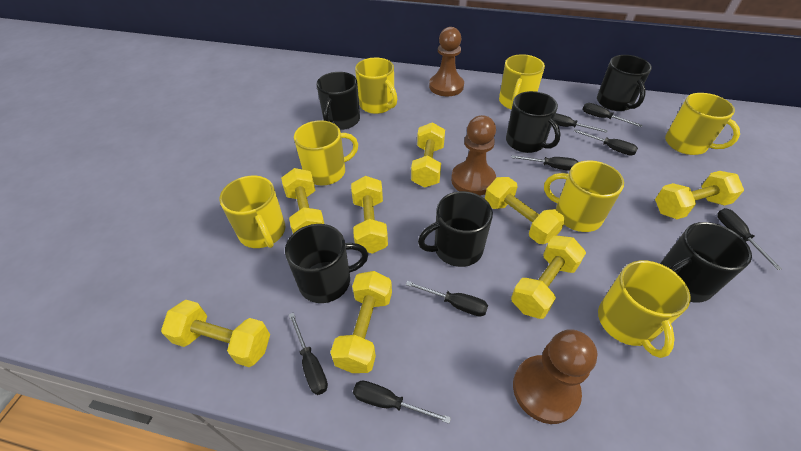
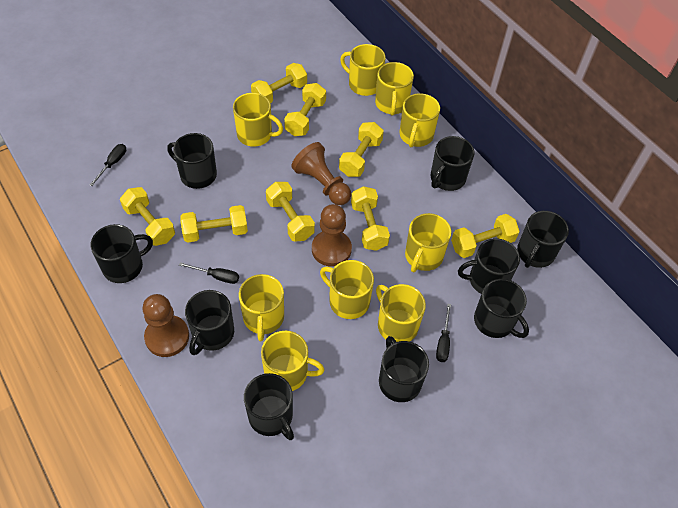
black mug: 6 -> 9
black screwdriver: 8 -> 3
yellow mug: 7 -> 9

